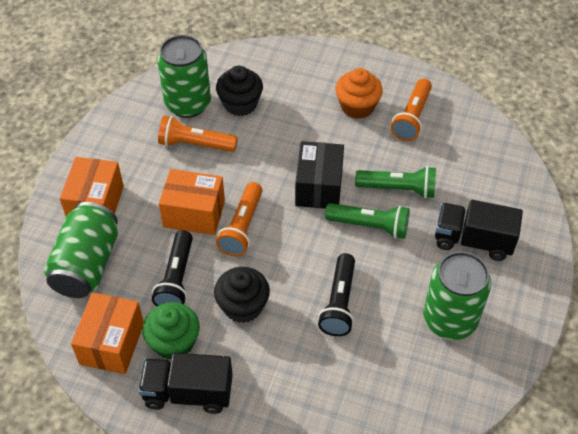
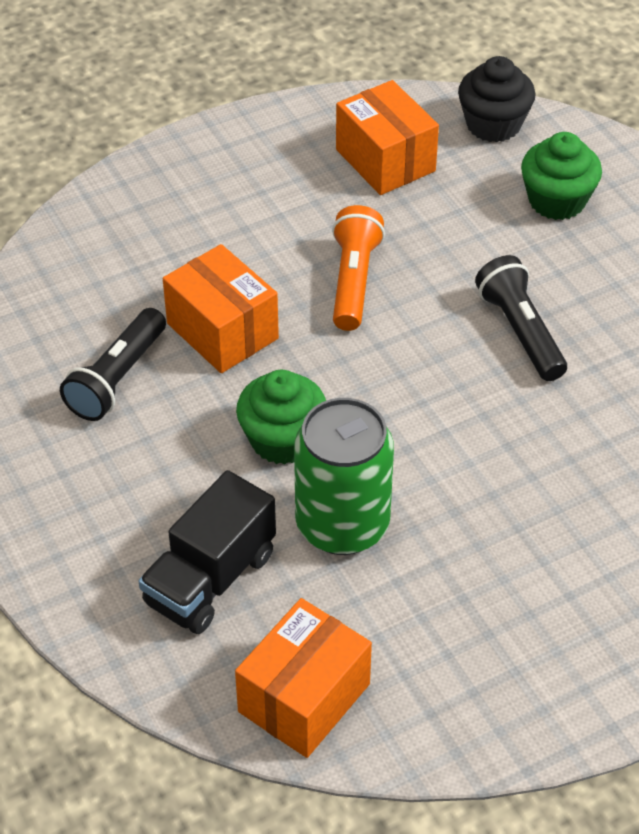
black box: 1 -> 0
black cupcake: 2 -> 1
black truck: 2 -> 1
green can: 3 -> 1
green cupcake: 1 -> 2
green flashlight: 2 -> 0
orange cupcake: 1 -> 0
orange flashlight: 3 -> 1

